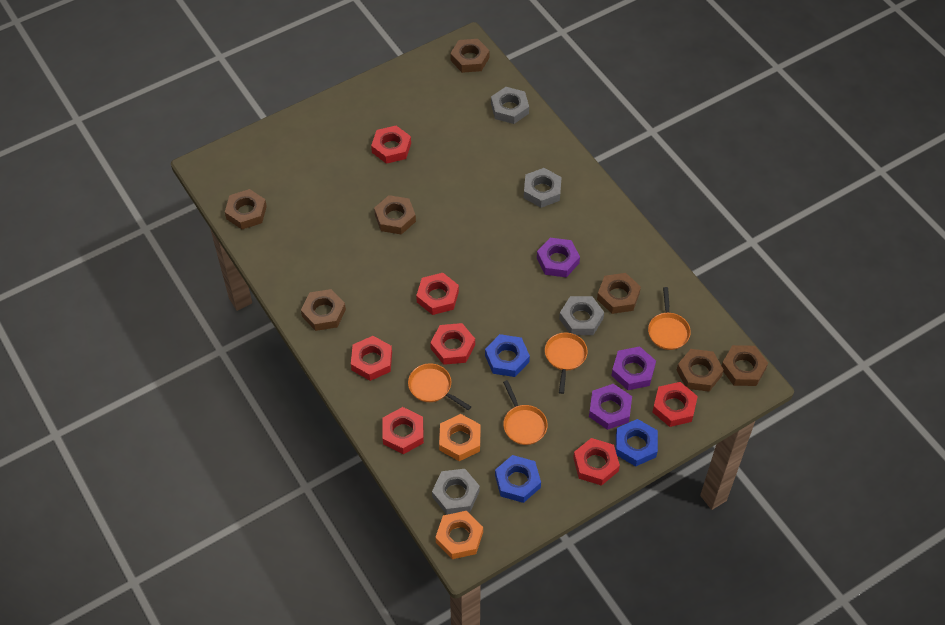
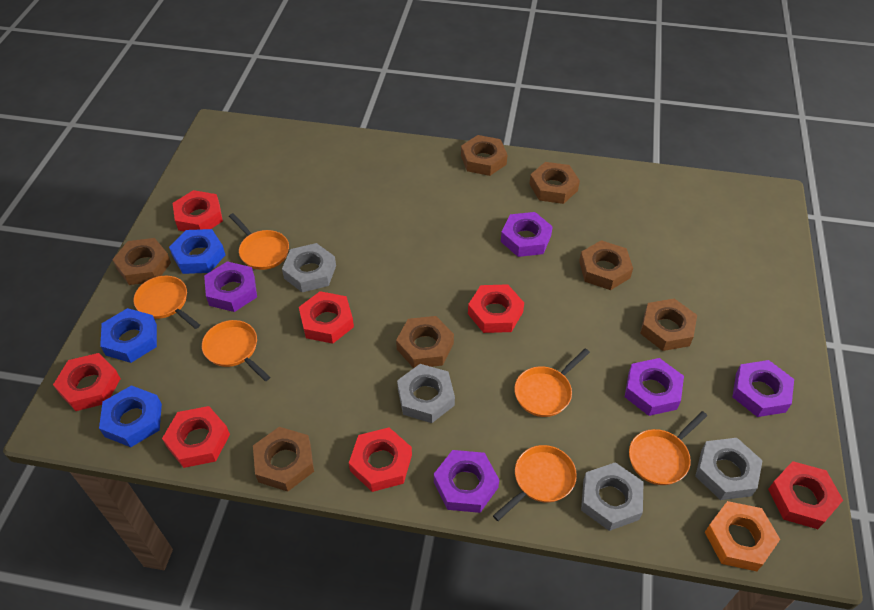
orange nut: 2 -> 1
orange pan: 4 -> 6
purple nut: 3 -> 5

